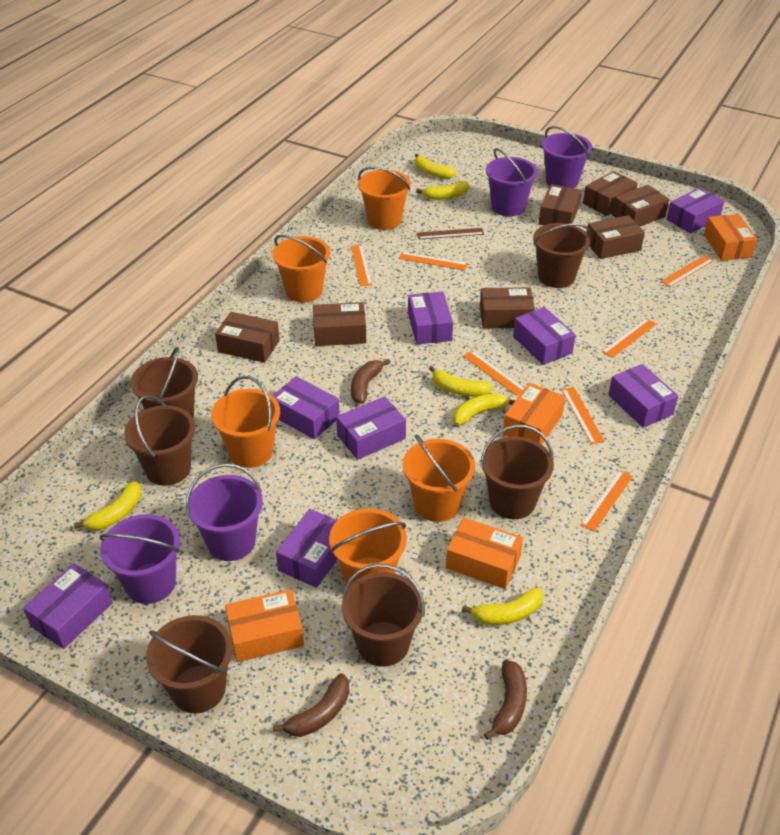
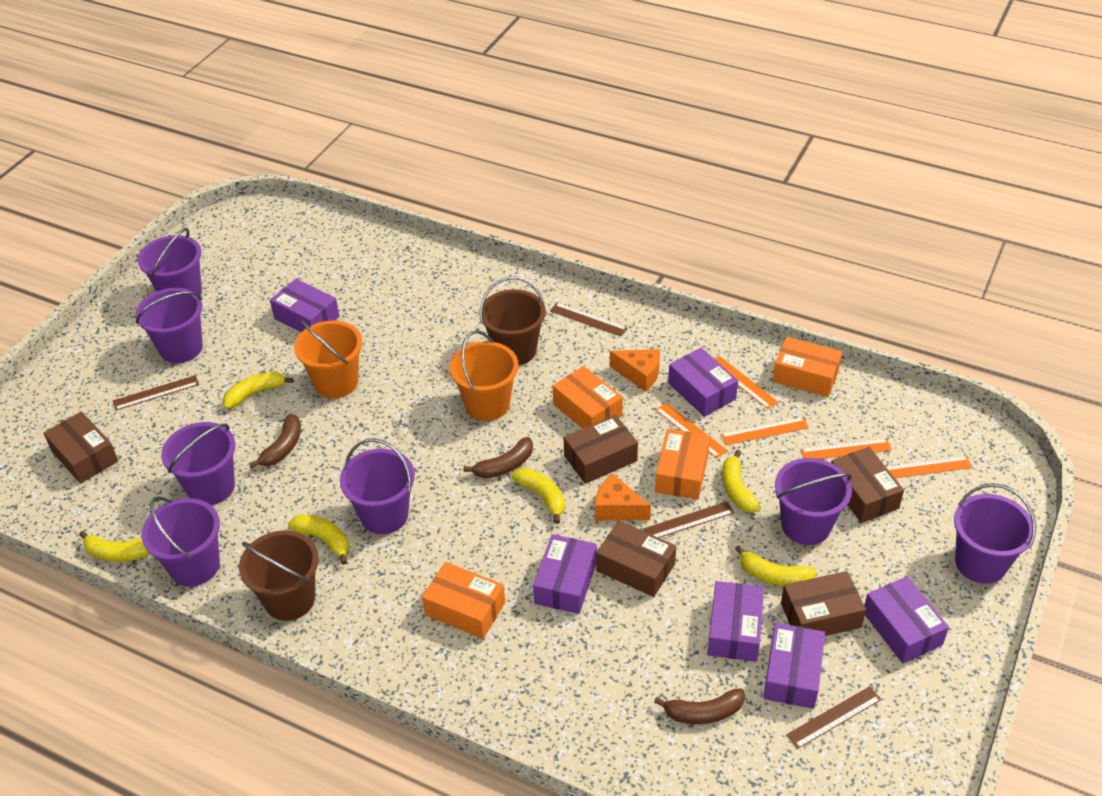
brown box: 7 -> 5
brown bucket: 6 -> 2
brown ruler: 1 -> 4
orange bucket: 5 -> 2
orange cheese: 0 -> 2
orange ruler: 7 -> 5
purple box: 8 -> 6
purple bucket: 4 -> 7

